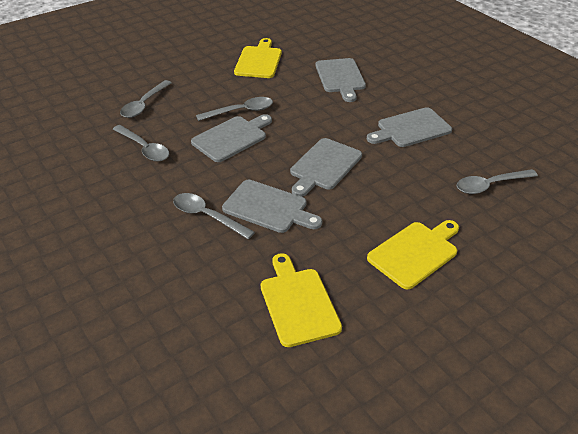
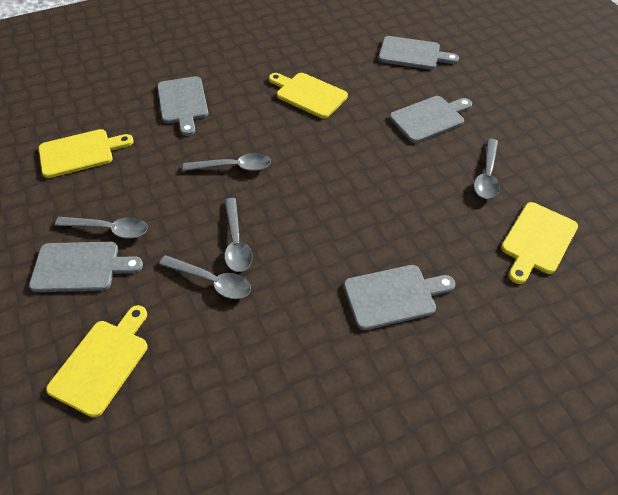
yellow cutting board: 3 -> 4

